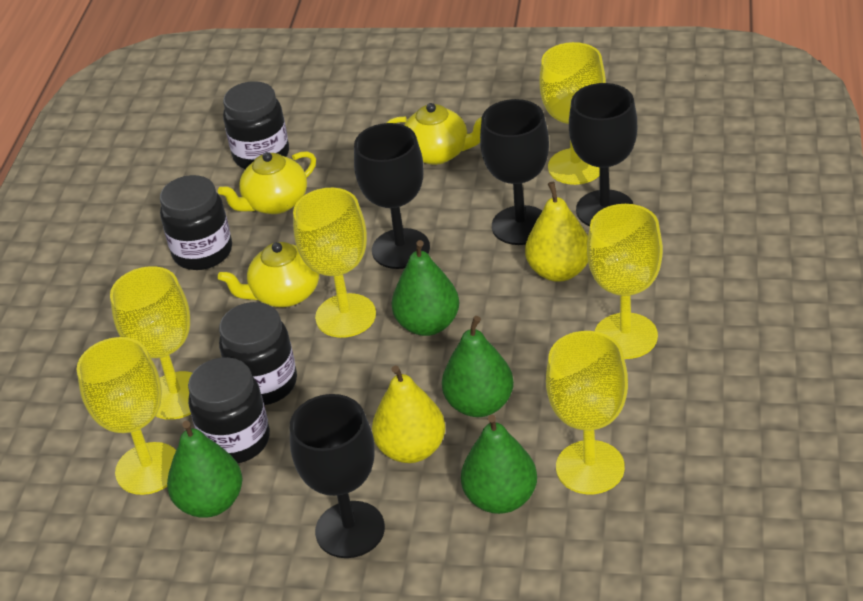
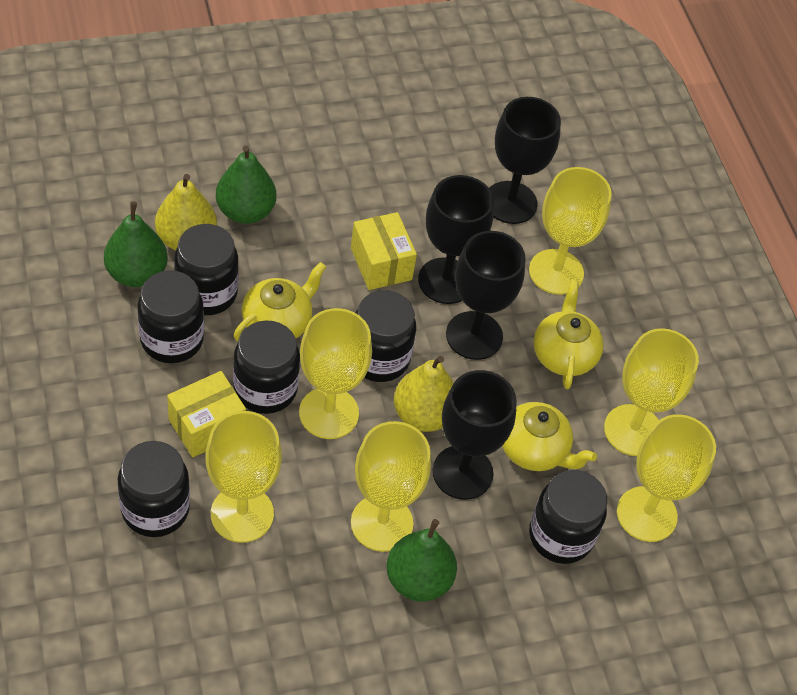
black jar: 4 -> 6
green pear: 4 -> 3
yellow box: 0 -> 2

